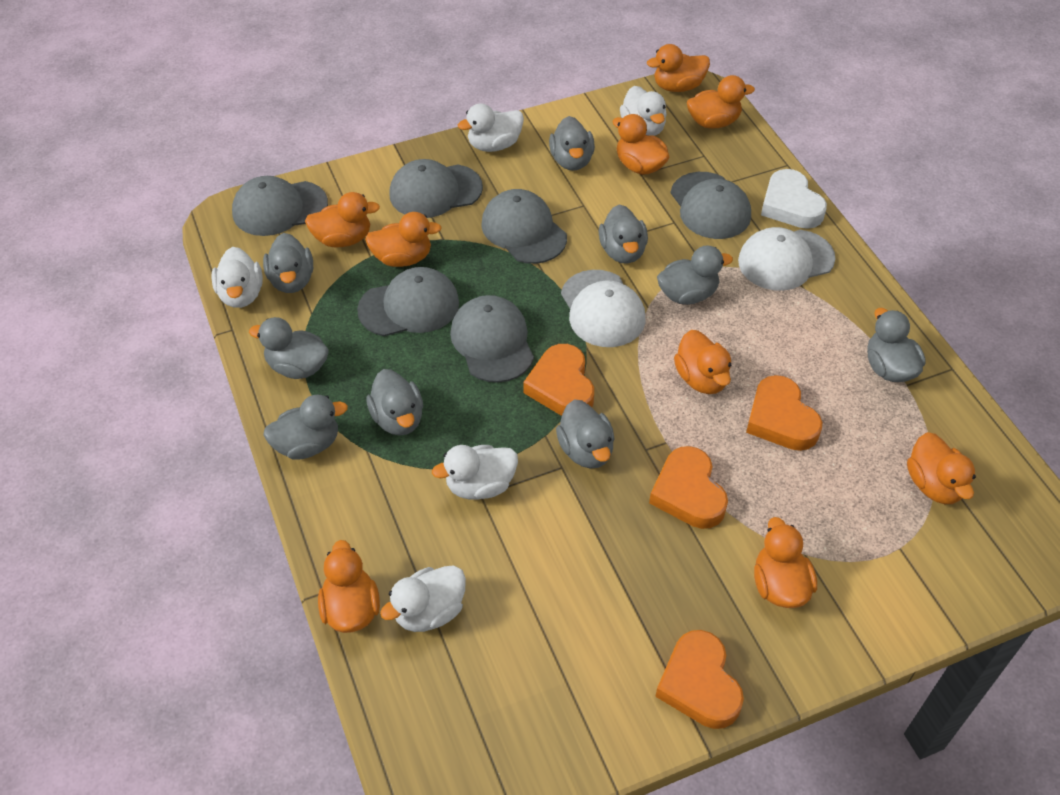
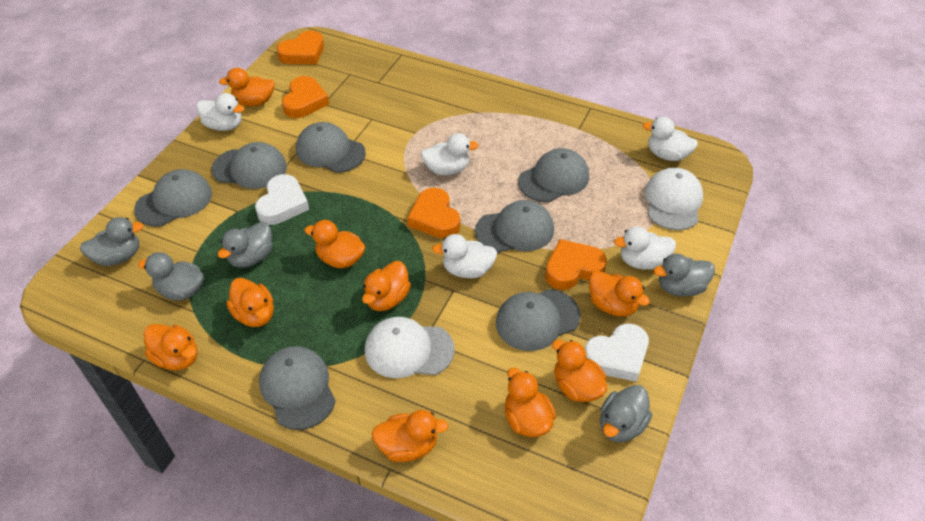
grey cap: 6 -> 7
grey duck: 9 -> 5
white heart: 1 -> 2

